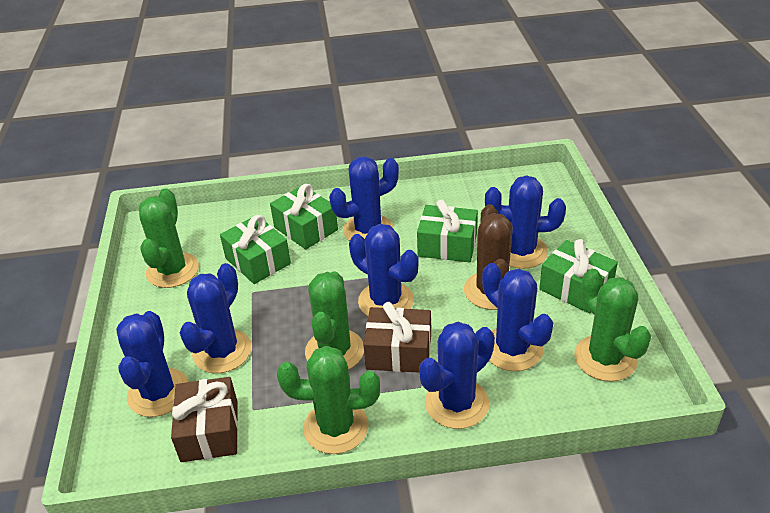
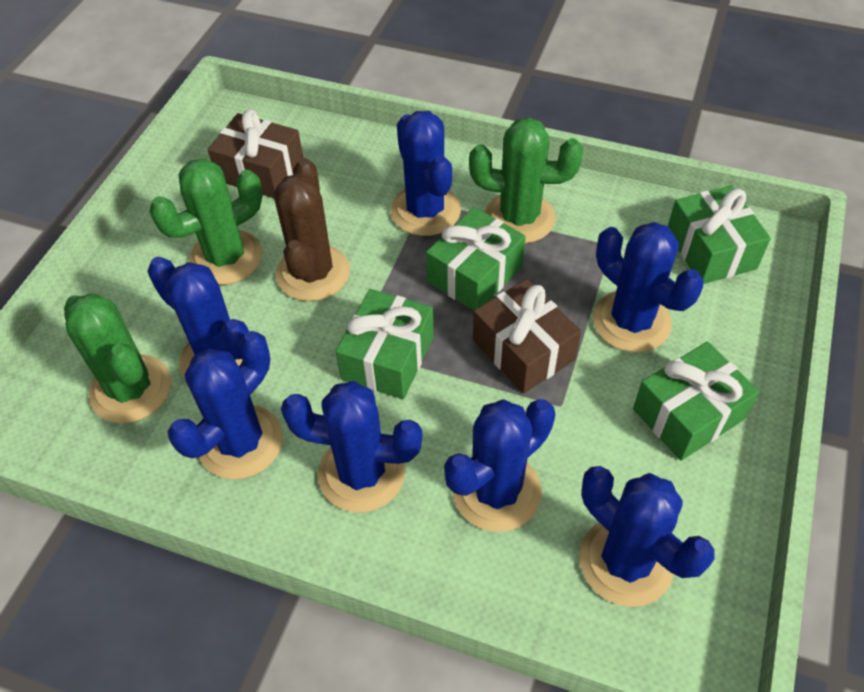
green cactus: 4 -> 3

